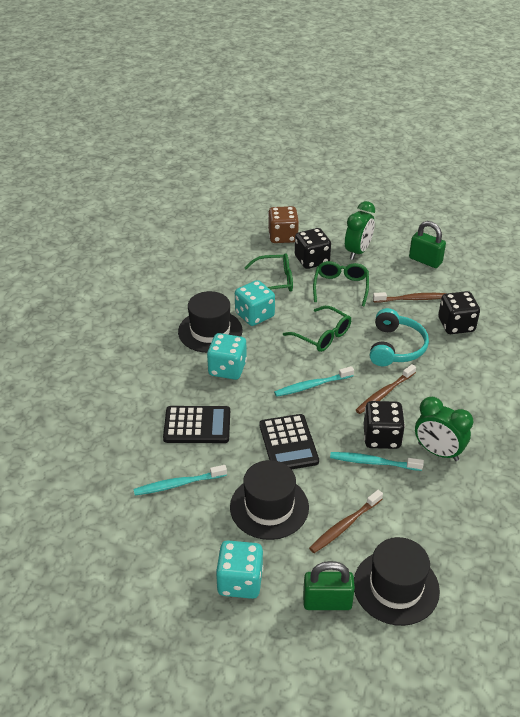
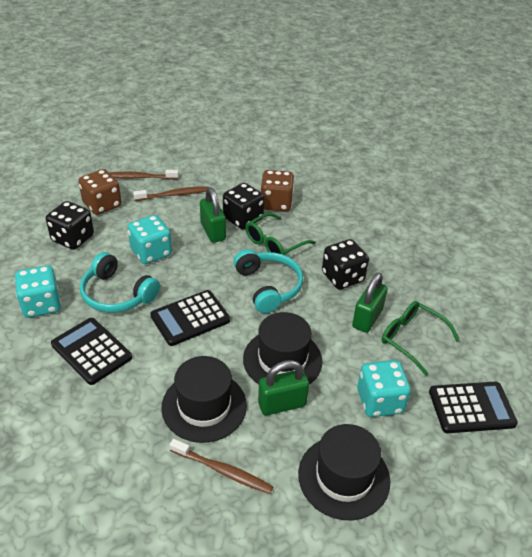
black calculator: 2 -> 3
brown dice: 1 -> 2
green clock: 2 -> 0
green glasses: 3 -> 2
green padlock: 2 -> 3
turquoise headphones: 1 -> 2
turquoise toothbrush: 3 -> 0

